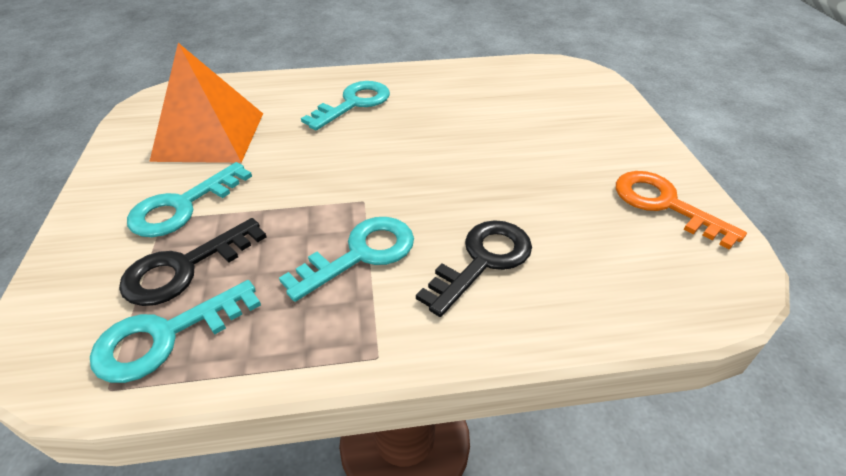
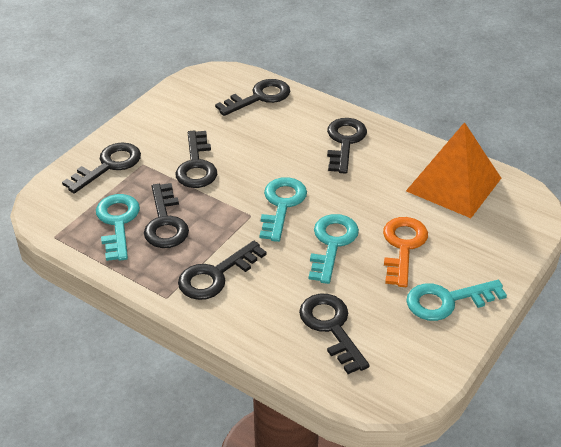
black key: 2 -> 7

